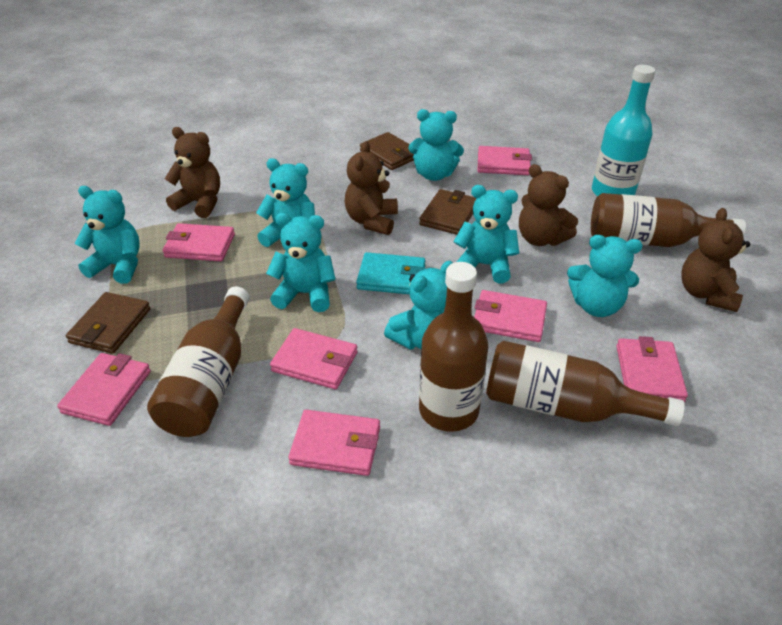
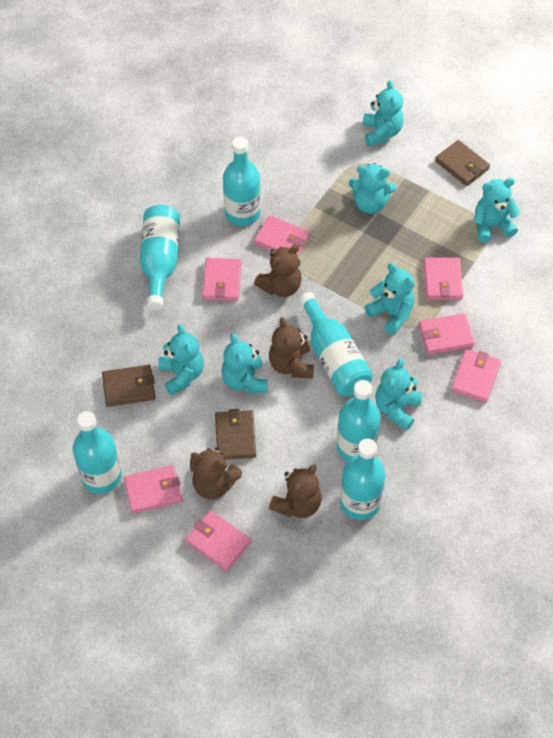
brown bottle: 4 -> 0
turquoise bottle: 1 -> 6
turquoise wallet: 1 -> 0

